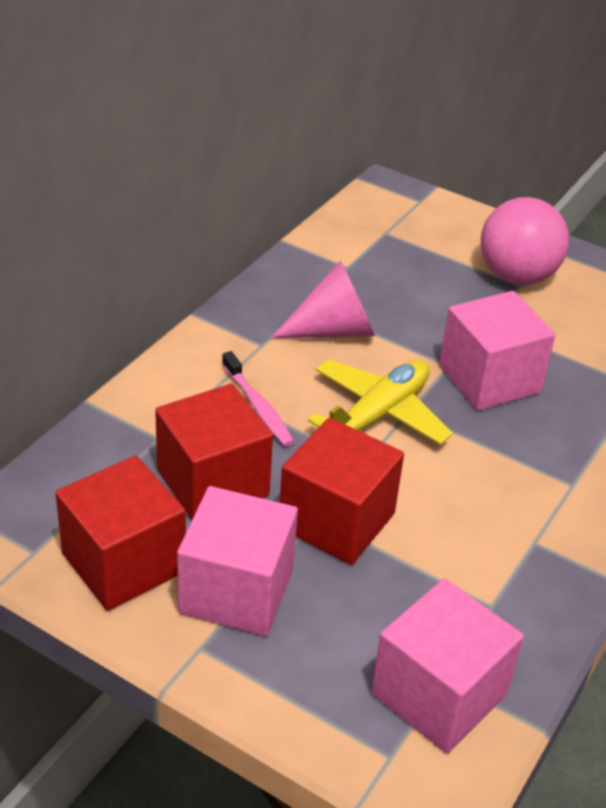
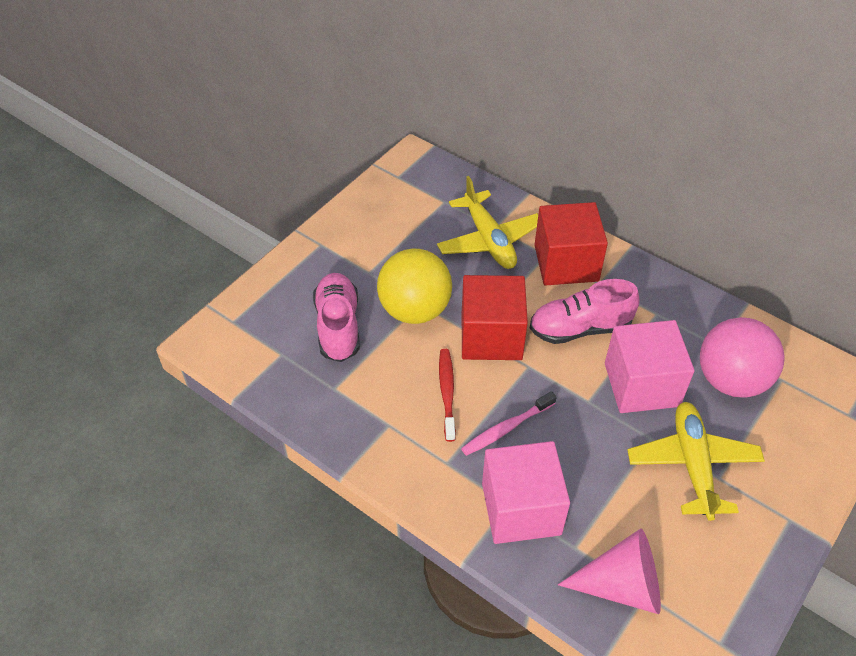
pink cube: 3 -> 2
pink shoe: 0 -> 2
red cube: 3 -> 2
red toothbrush: 0 -> 1
yellow ball: 0 -> 1
yellow plane: 1 -> 2

